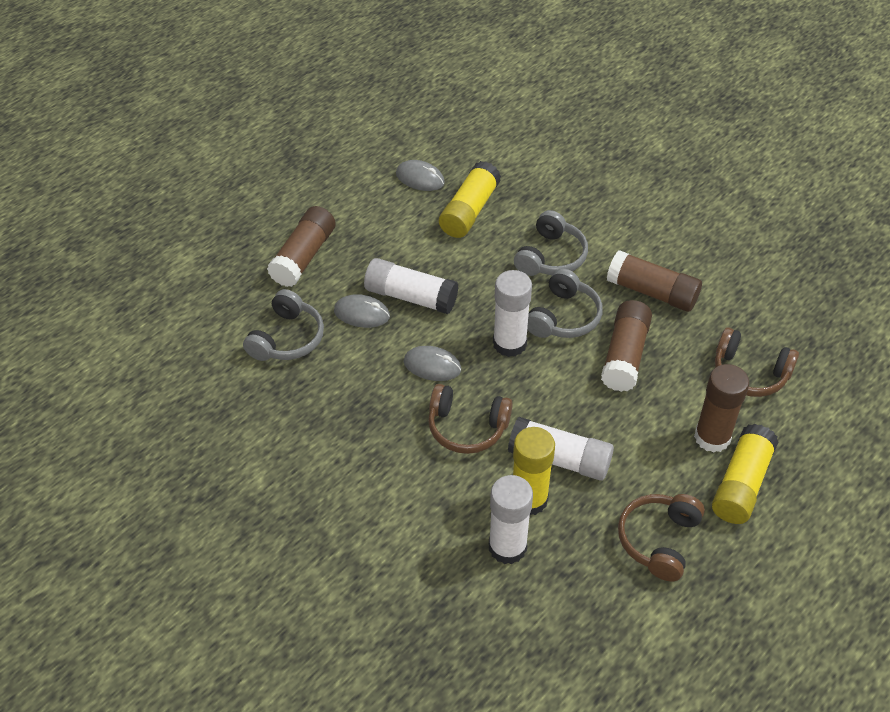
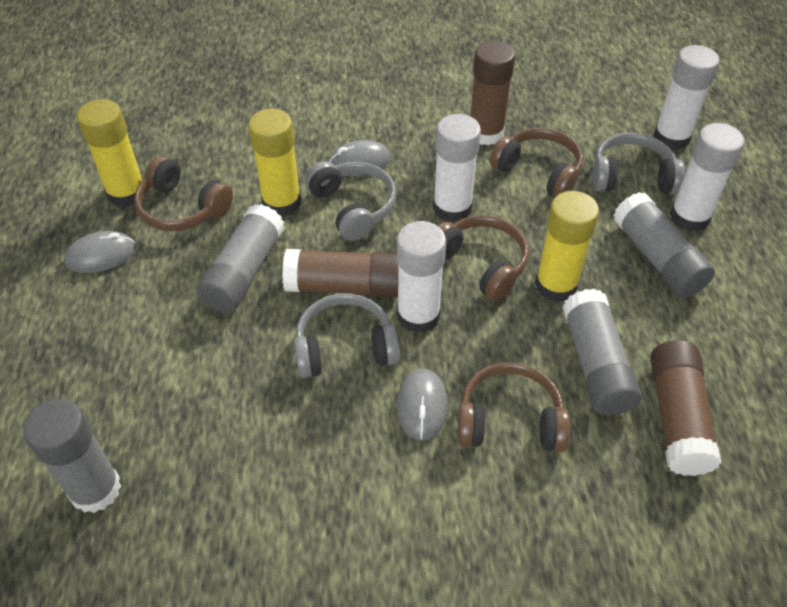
brown glue stick: 4 -> 3
brown headphones: 3 -> 4
grey glue stick: 0 -> 4

